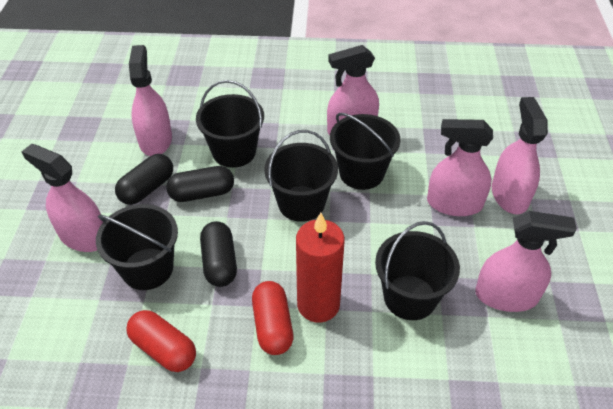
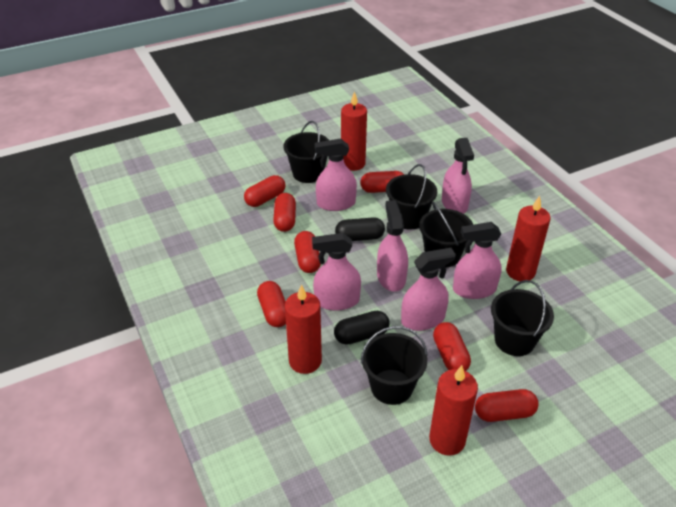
black capsule: 3 -> 2
red candle: 1 -> 4
red capsule: 2 -> 7

